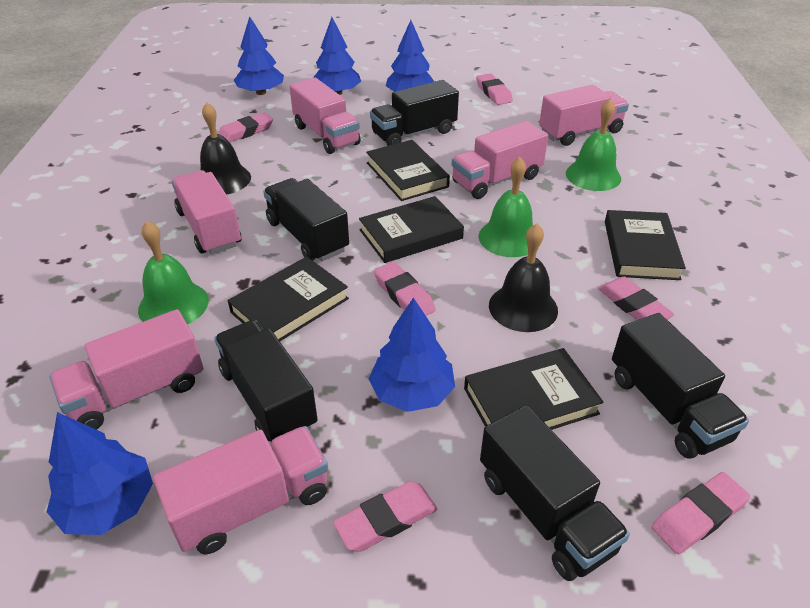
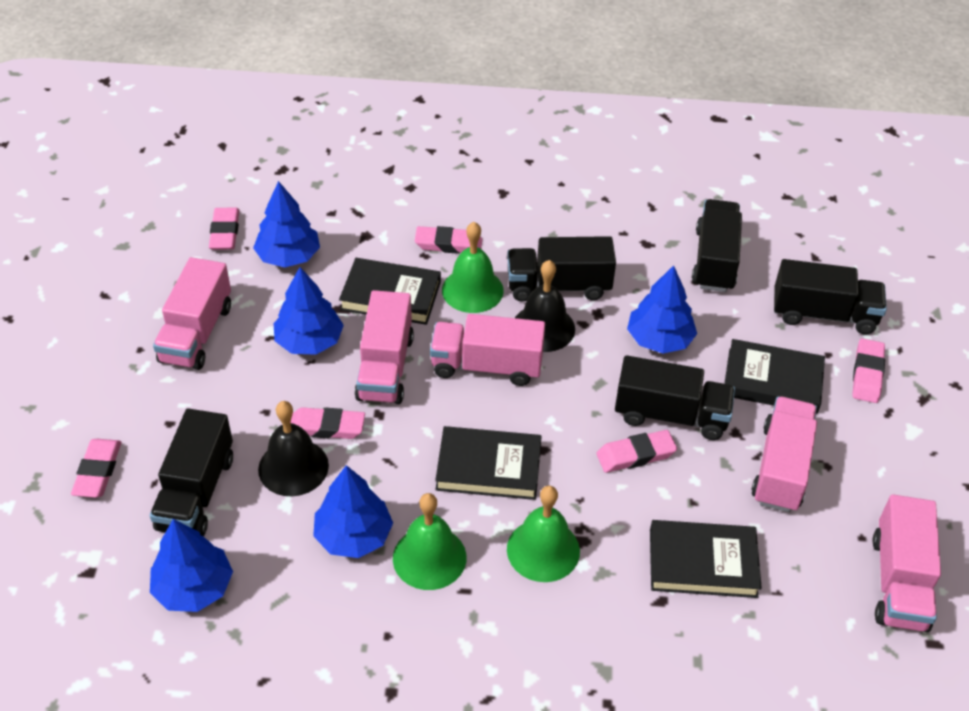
black book: 5 -> 4
pink truck: 6 -> 5

